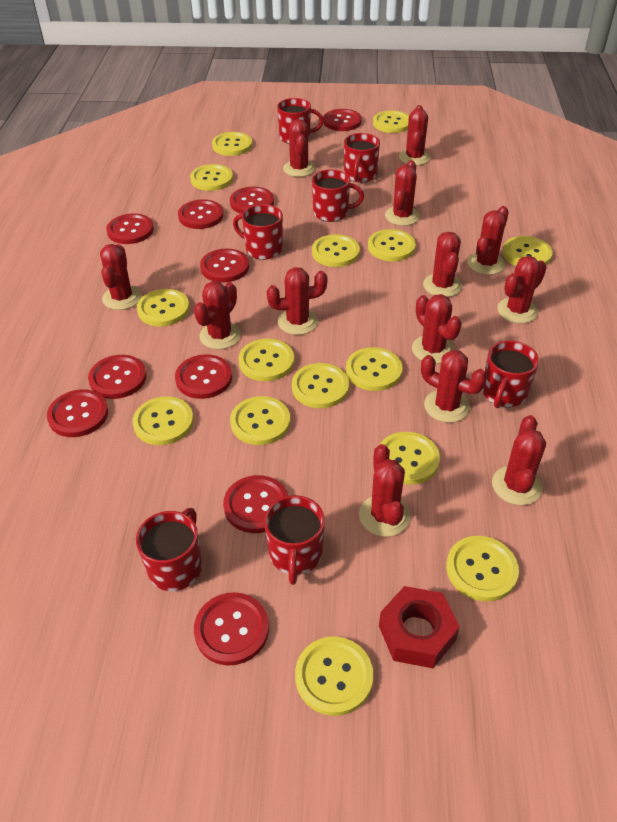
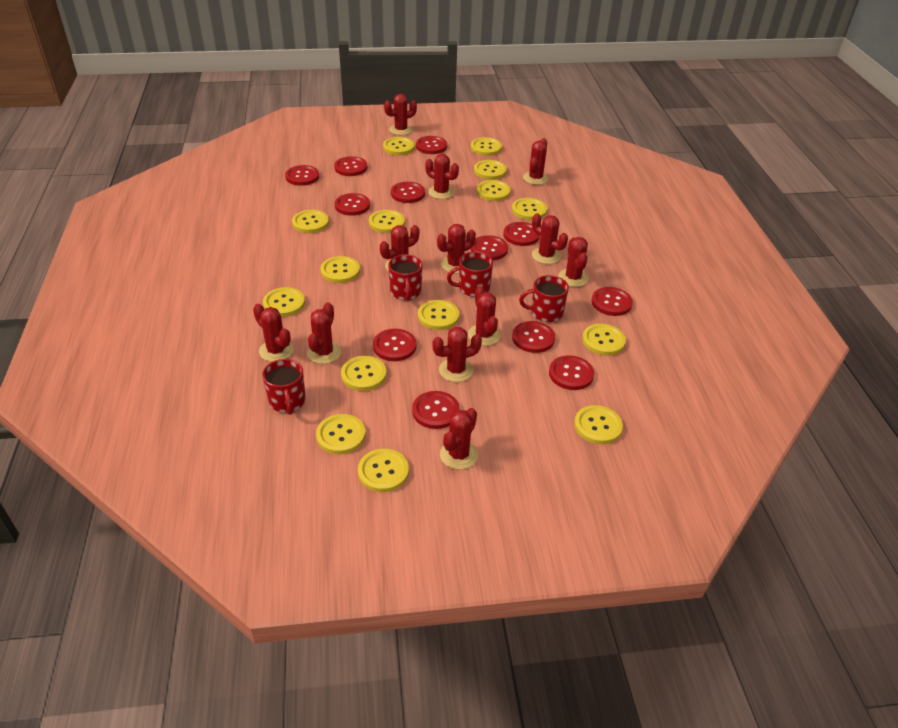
red button: 10 -> 12
red cactus: 13 -> 12
red mug: 7 -> 4
red nut: 1 -> 0

